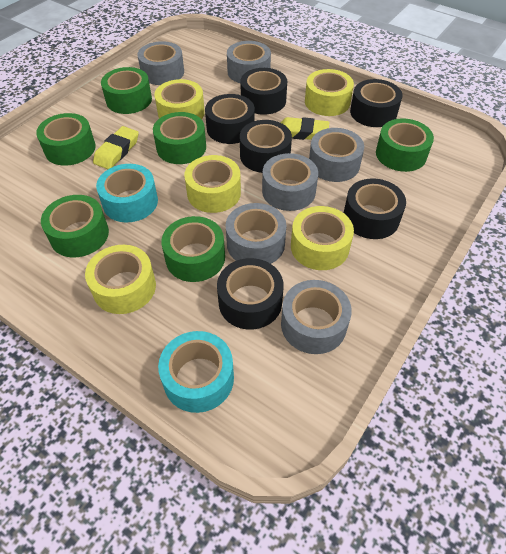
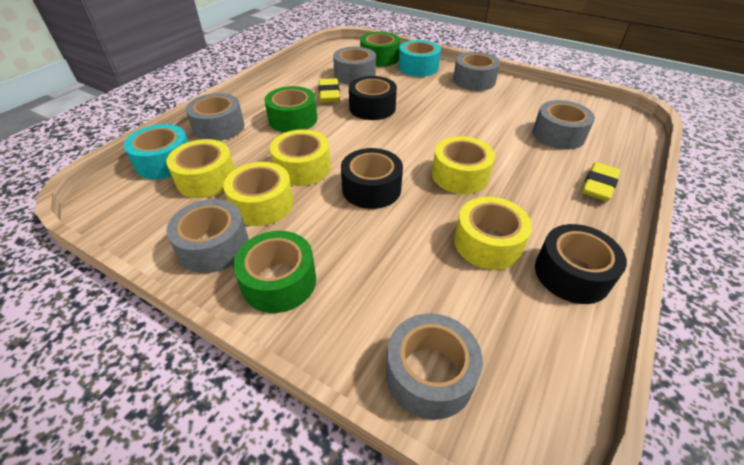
black tape: 6 -> 3
green tape: 6 -> 3

